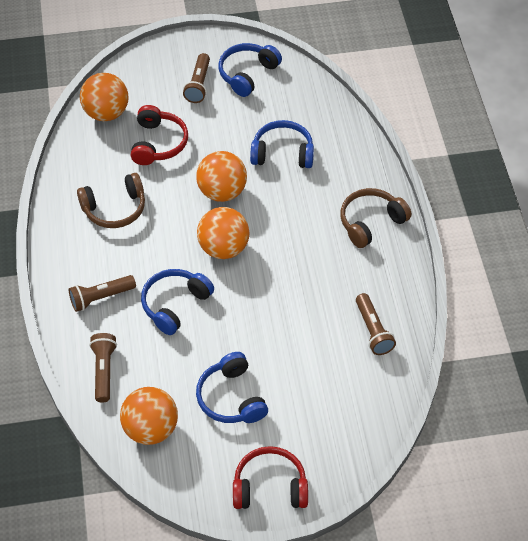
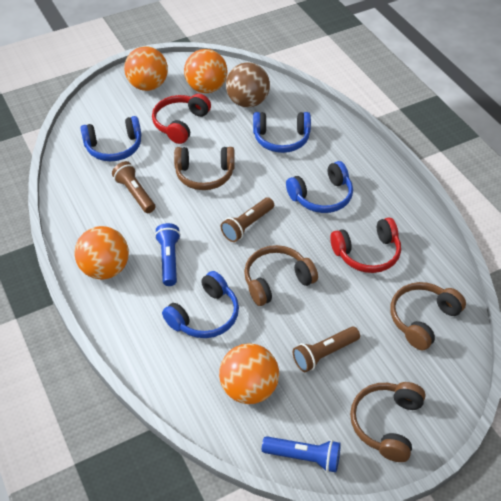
blue flashlight: 0 -> 2
brown ball: 0 -> 1
brown flashlight: 4 -> 3
brown headphones: 2 -> 4

